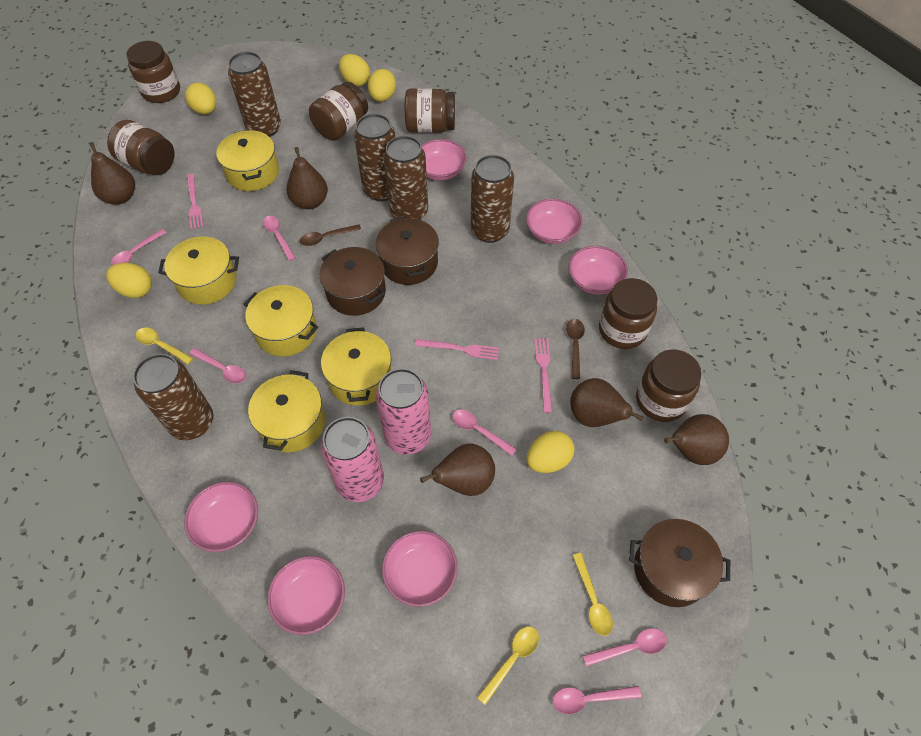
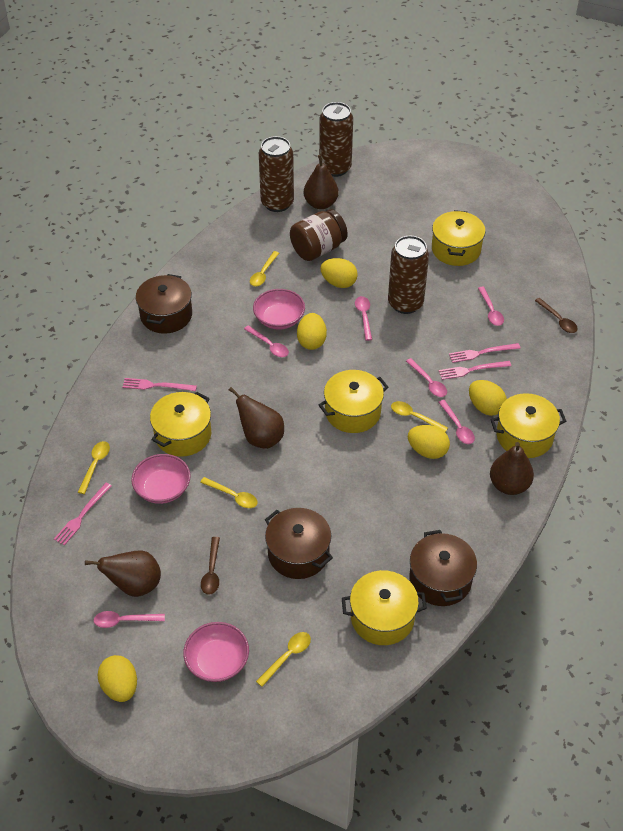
brown can: 5 -> 3
brown jar: 6 -> 1
brown pear: 5 -> 4
pink bowl: 6 -> 3
pink can: 2 -> 0
pink fork: 3 -> 4
yellow spoon: 3 -> 5

